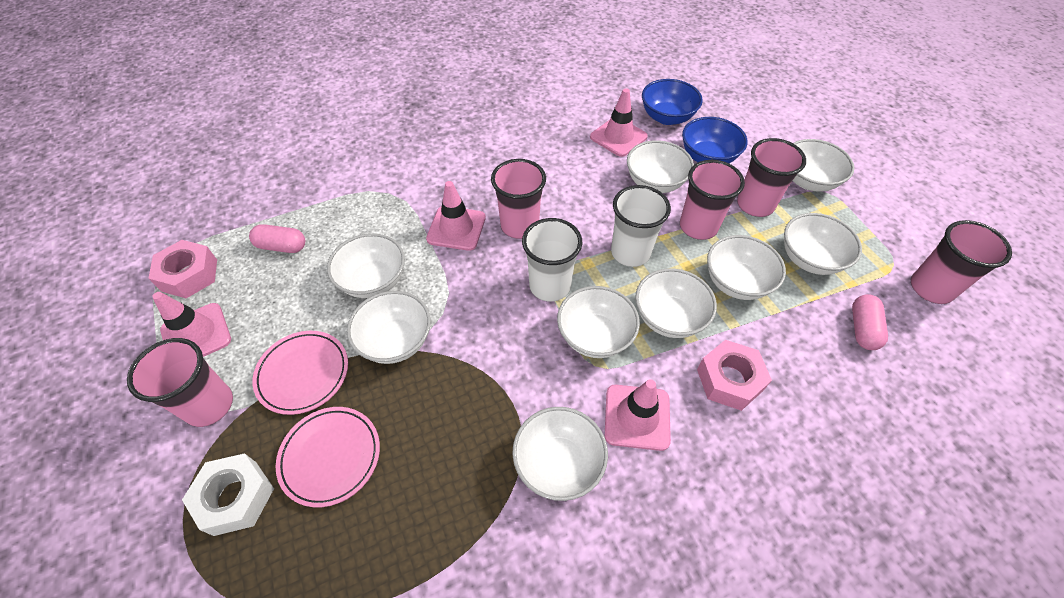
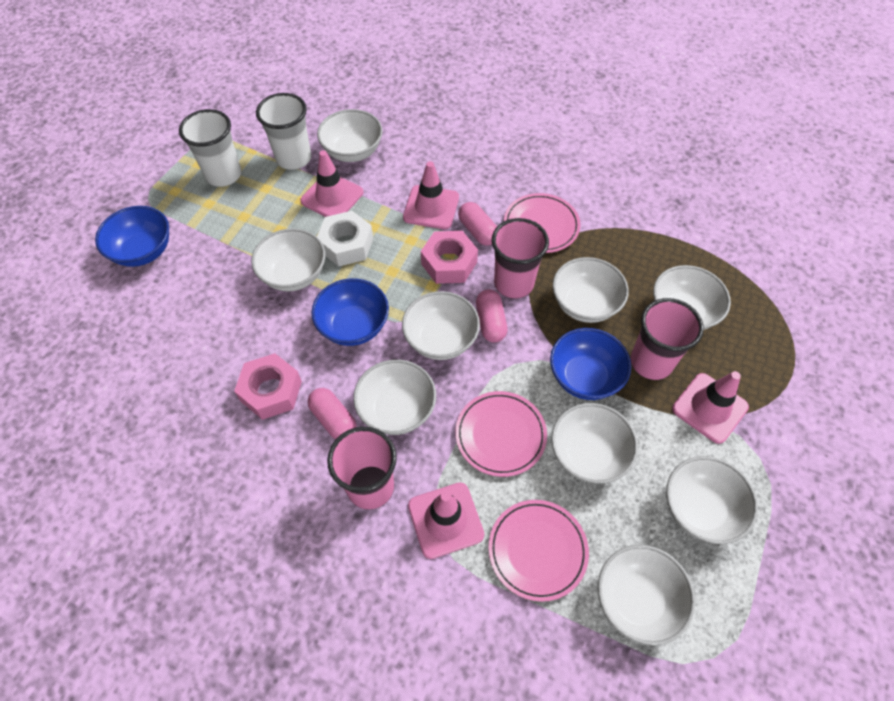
blue bowl: 2 -> 3
pink capsule: 2 -> 3
pink cup: 5 -> 3
pink plate: 2 -> 3

